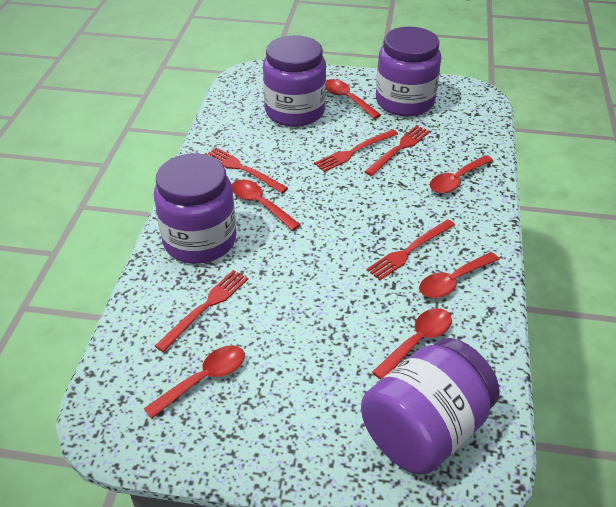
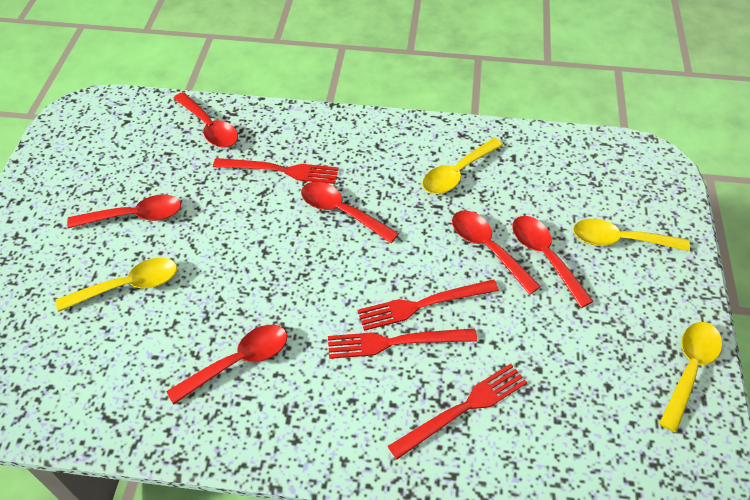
purple jar: 4 -> 0
red fork: 5 -> 4
yellow spoon: 0 -> 4

